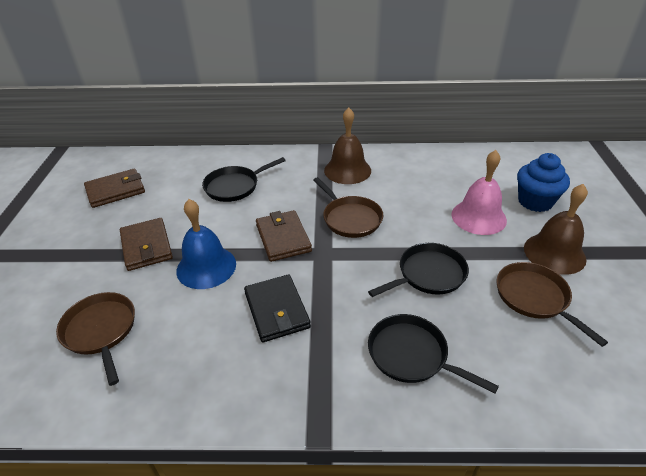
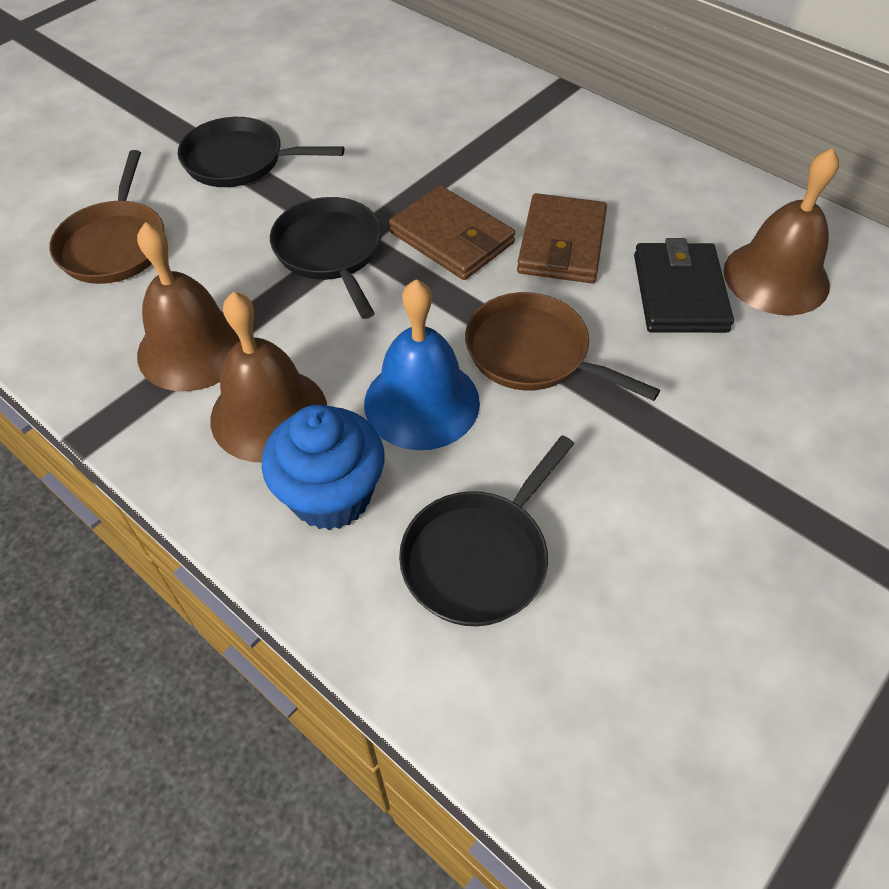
brown bell: 2 -> 3
brown pan: 3 -> 2
brown wallet: 3 -> 2
pink bell: 1 -> 0

